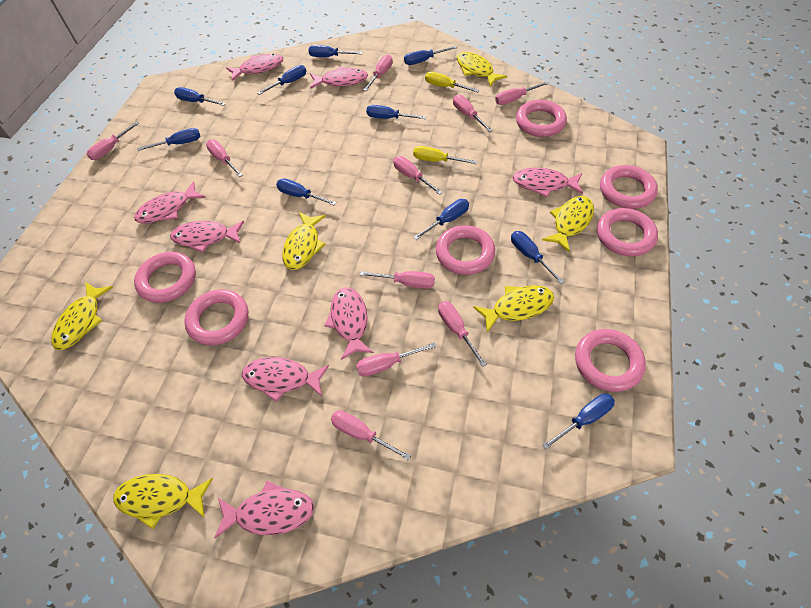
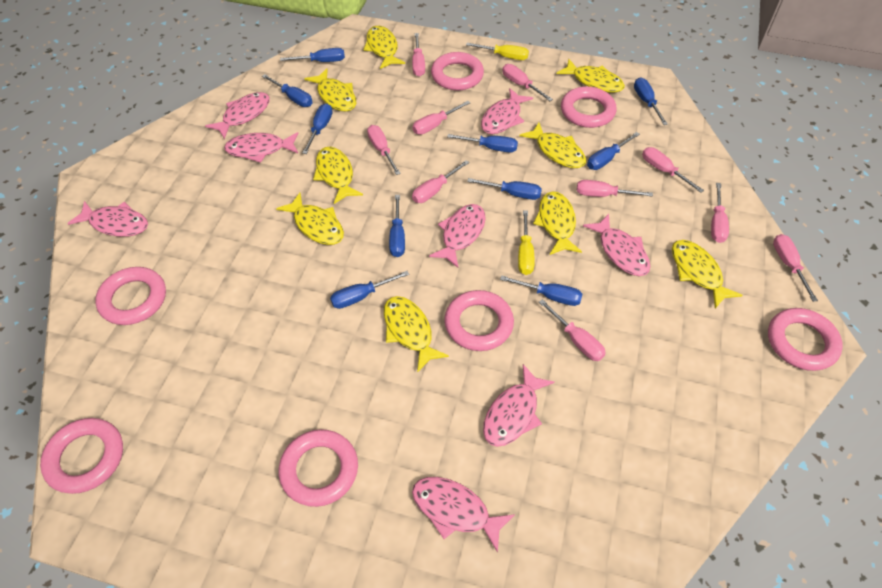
yellow fish: 6 -> 9

